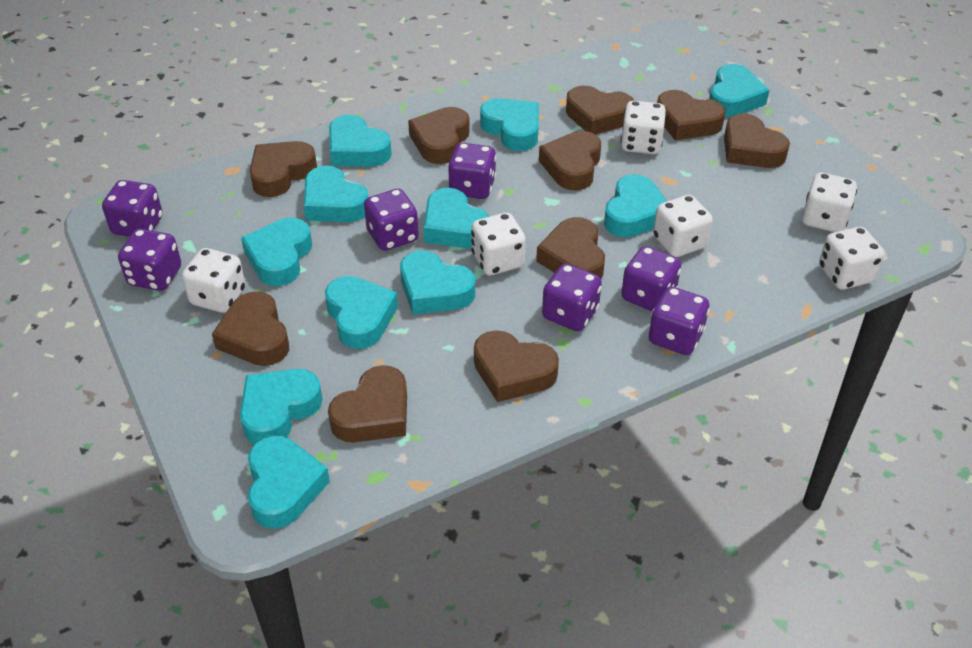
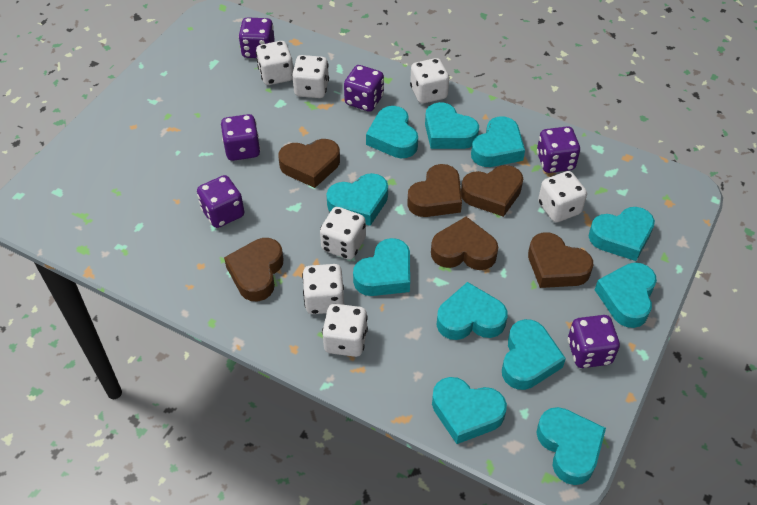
brown heart: 10 -> 6
purple dice: 7 -> 6
white dice: 6 -> 7

